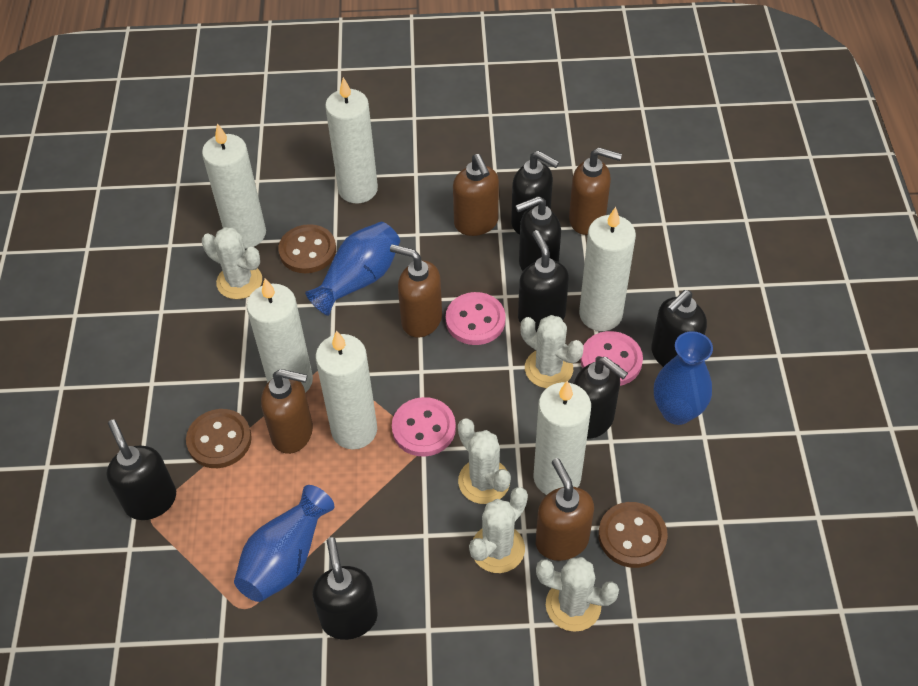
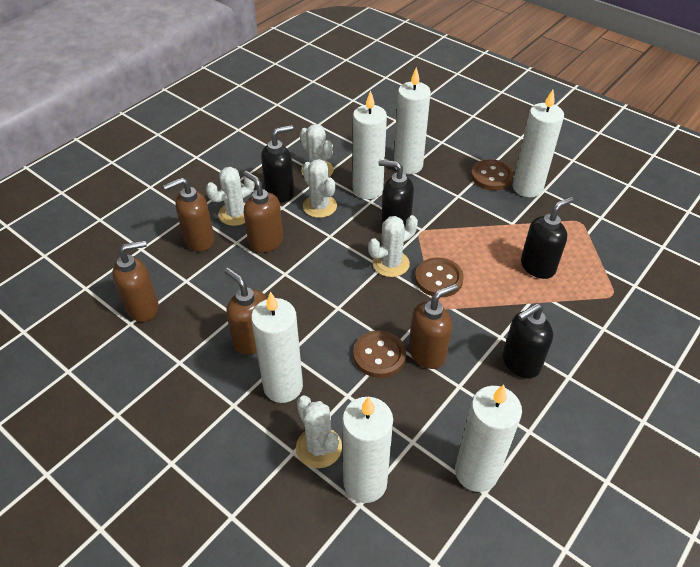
black soap dispenser: 7 -> 4
blue vase: 3 -> 0
pink button: 3 -> 0

